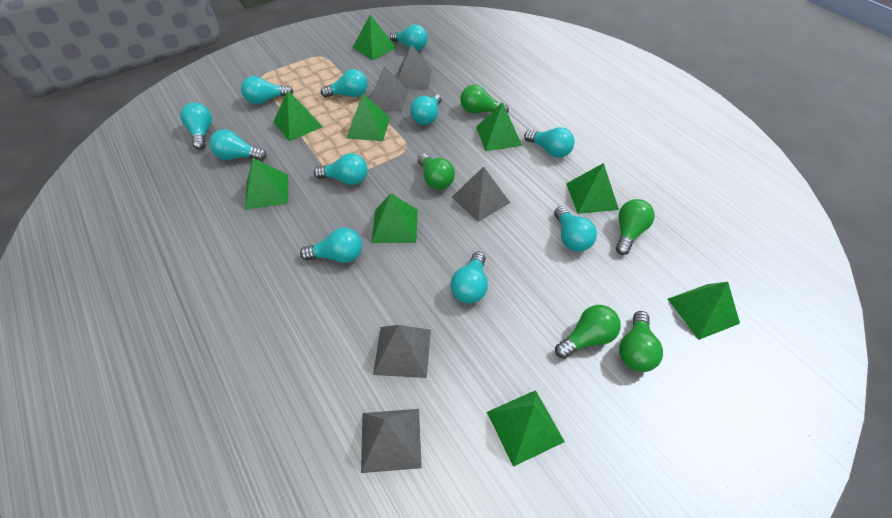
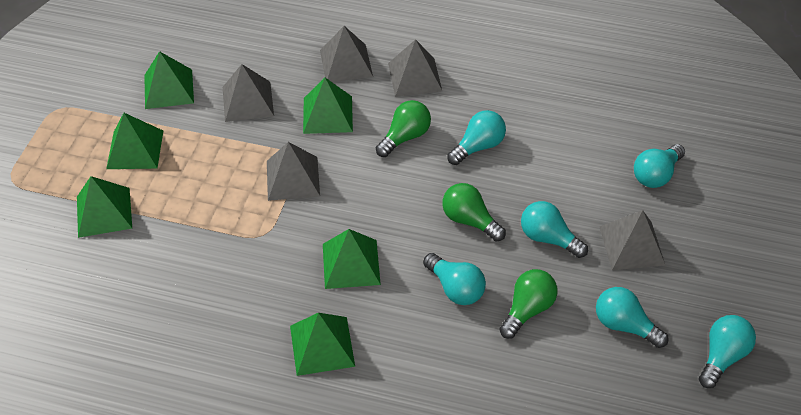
green light bulb: 5 -> 3
green pyramid: 9 -> 6
turquoise light bulb: 11 -> 6

